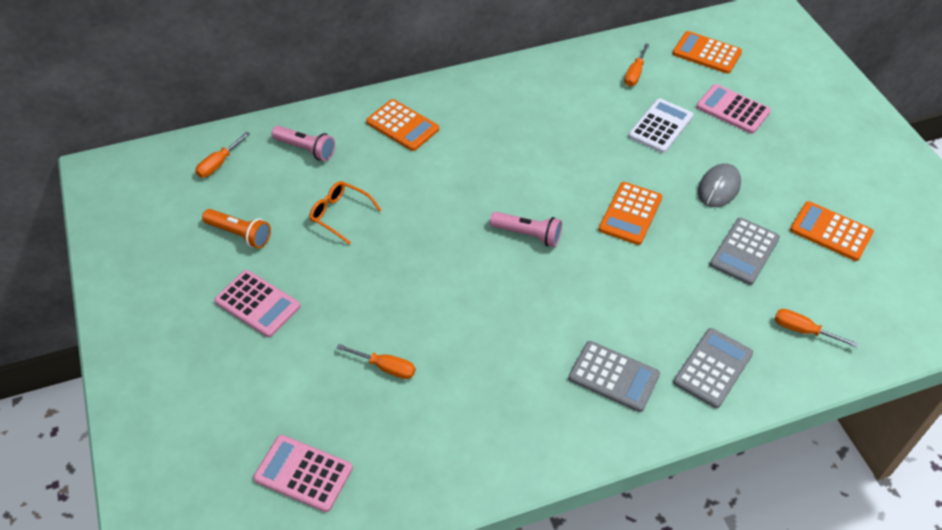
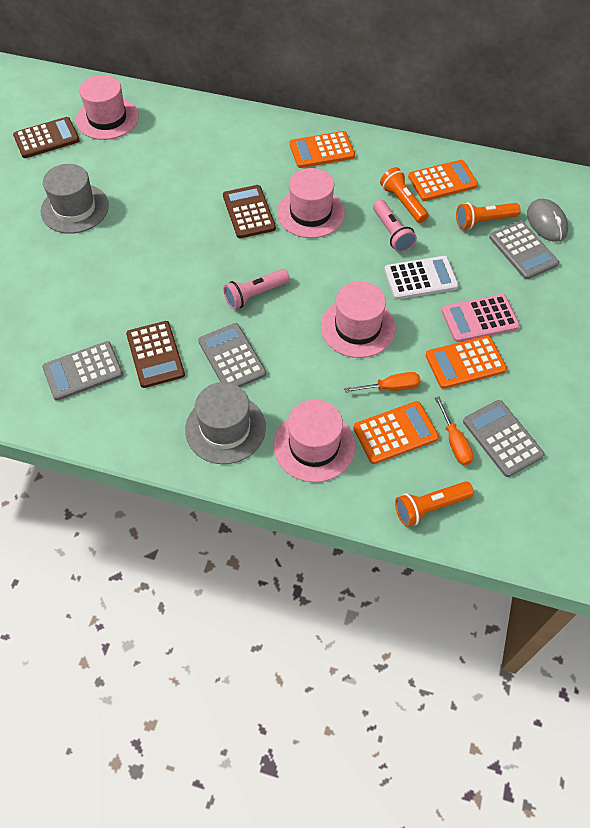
brown calculator: 0 -> 3
grey calculator: 3 -> 4
grey hat: 0 -> 2
orange flashlight: 1 -> 3
orange glasses: 1 -> 0
orange screwdriver: 4 -> 2
pink calculator: 3 -> 1
pink hat: 0 -> 4

